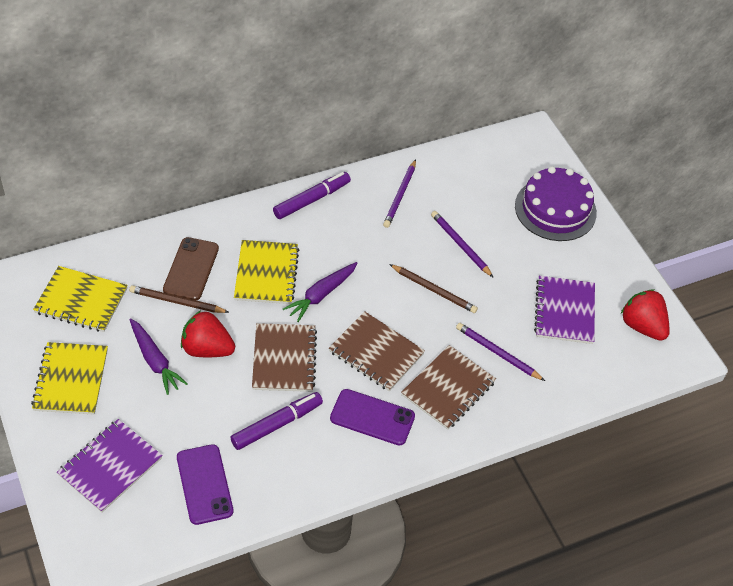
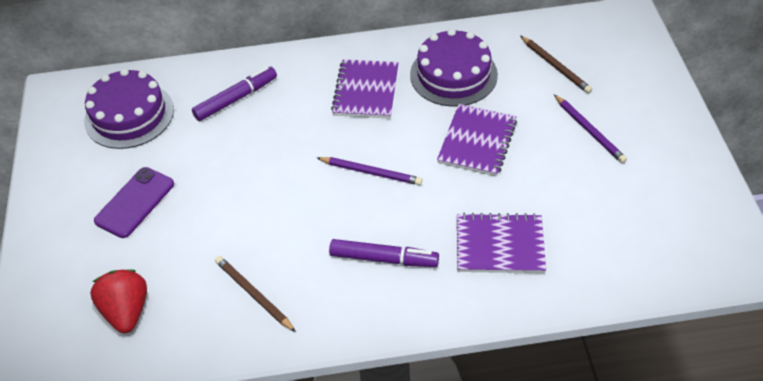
brown notebook: 3 -> 0
brown phone: 1 -> 0
purple cake: 1 -> 2
purple carrot: 2 -> 0
purple notebook: 2 -> 3
purple pencil: 3 -> 2
purple phone: 2 -> 1
red strawberry: 2 -> 1
yellow notebook: 3 -> 0

